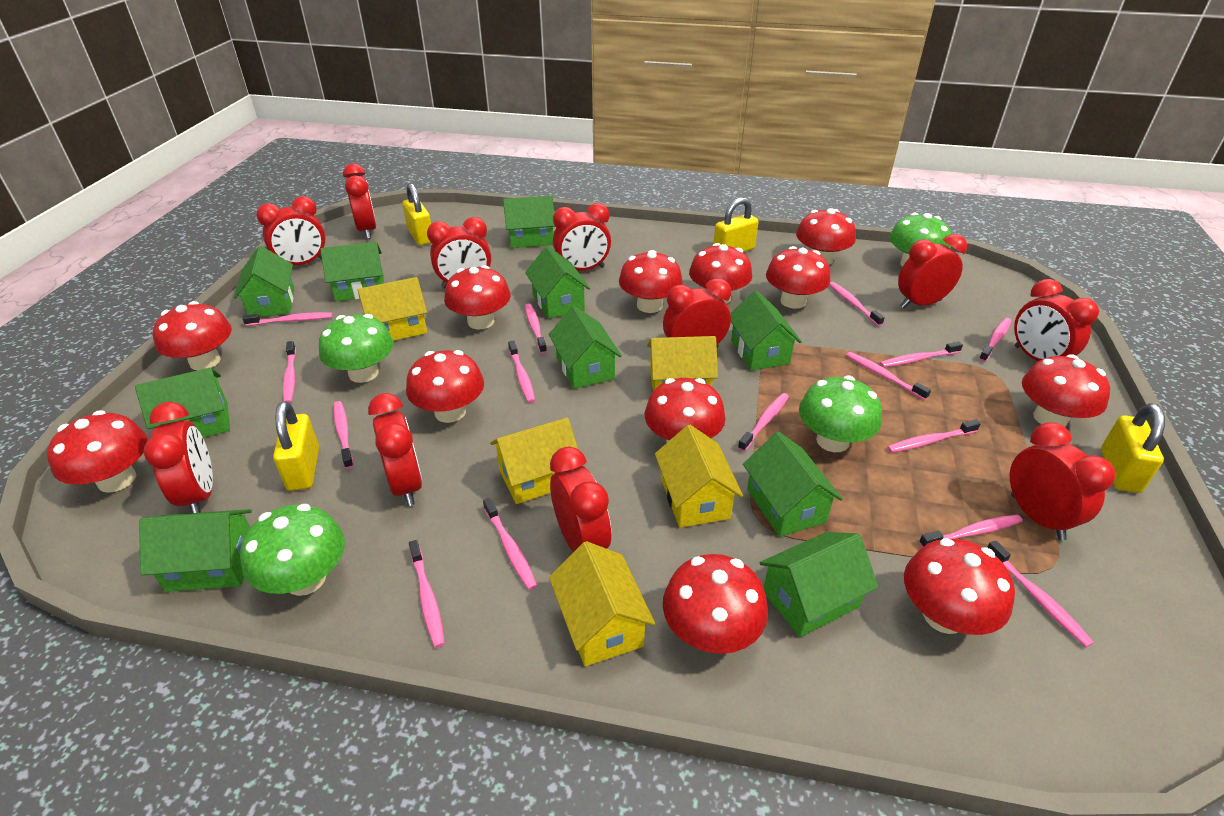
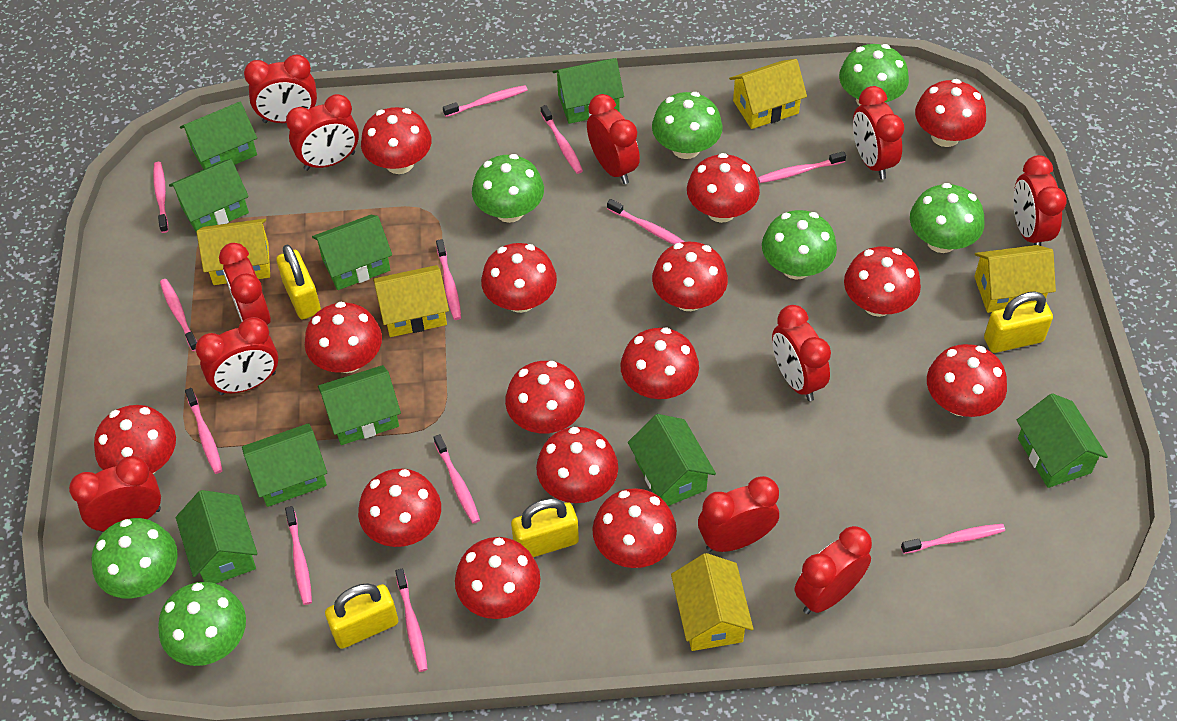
green house: 10 -> 9
green mushroom: 4 -> 7
pink toothbrush: 15 -> 12
red mushroom: 12 -> 15

